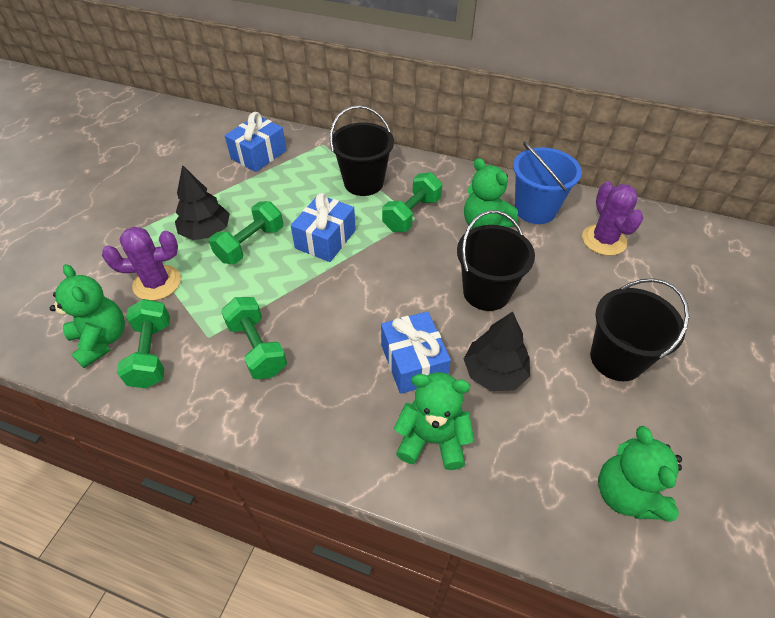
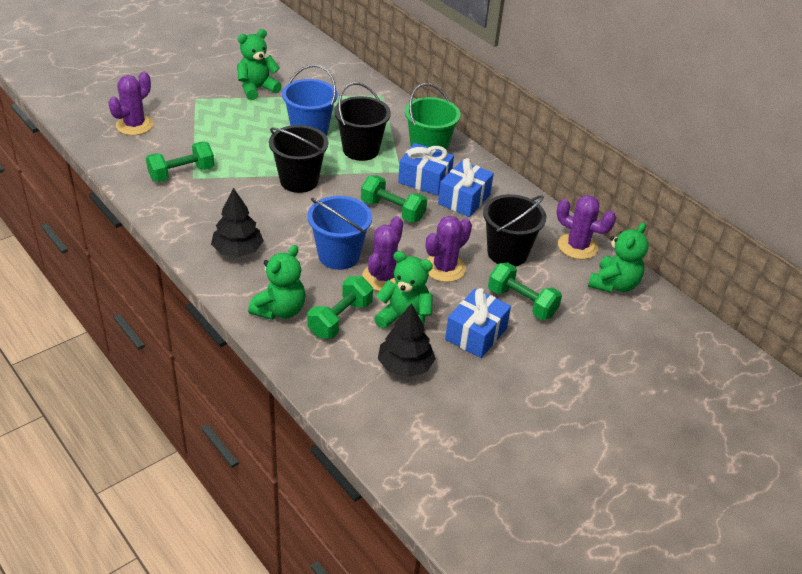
blue bucket: 1 -> 2
green bucket: 0 -> 1
purple cactus: 2 -> 4

